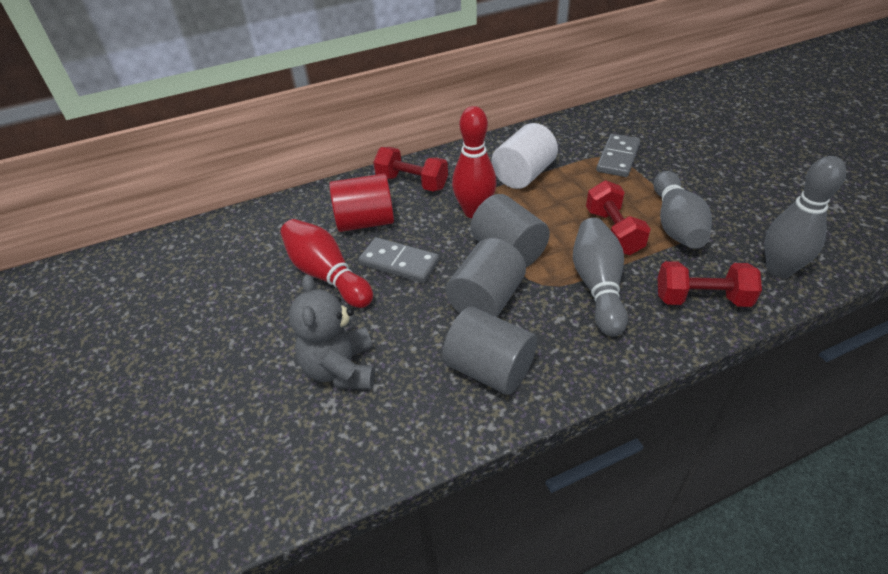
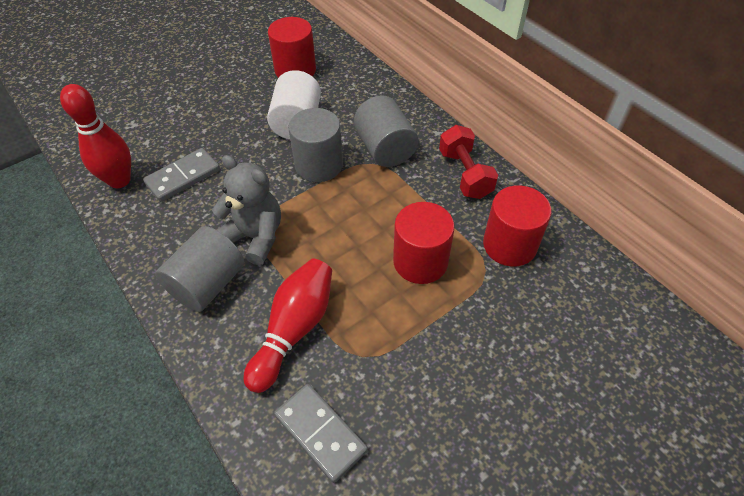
grey bowling pin: 3 -> 0
red cylinder: 1 -> 3
red dumbbell: 3 -> 1

